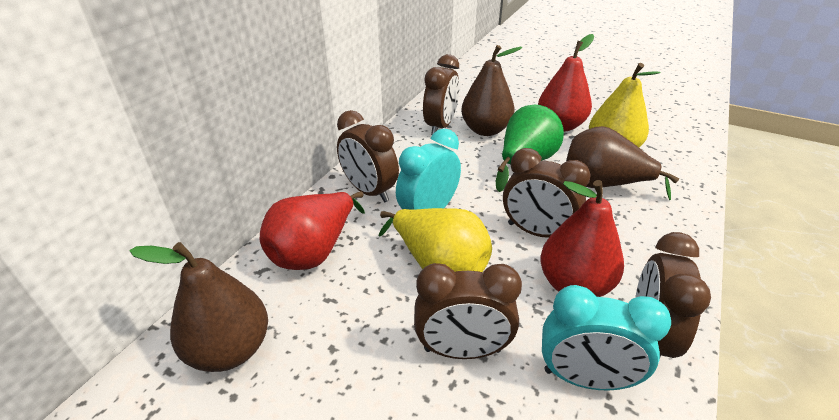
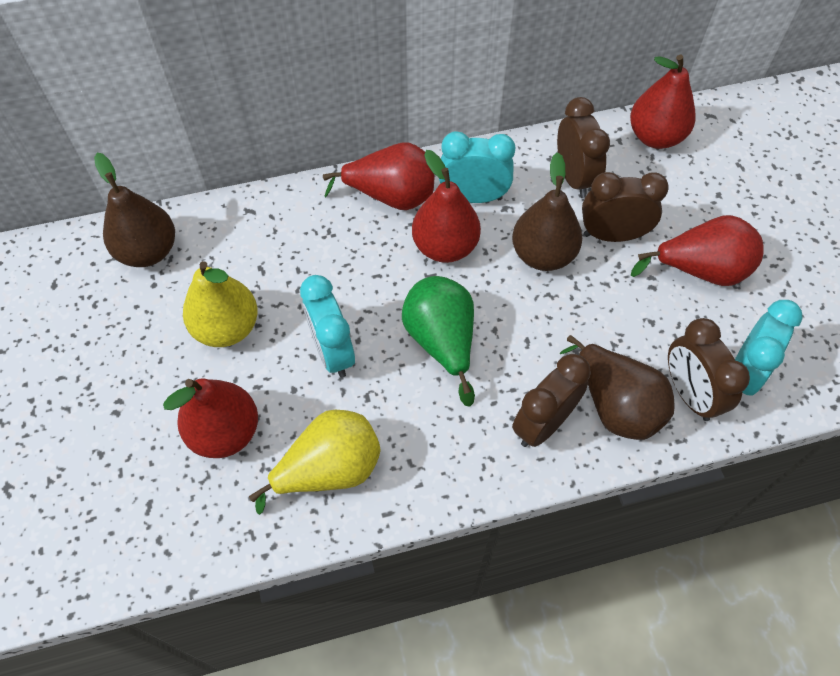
brown clock: 5 -> 4
red pear: 3 -> 5
turquoise clock: 2 -> 3

